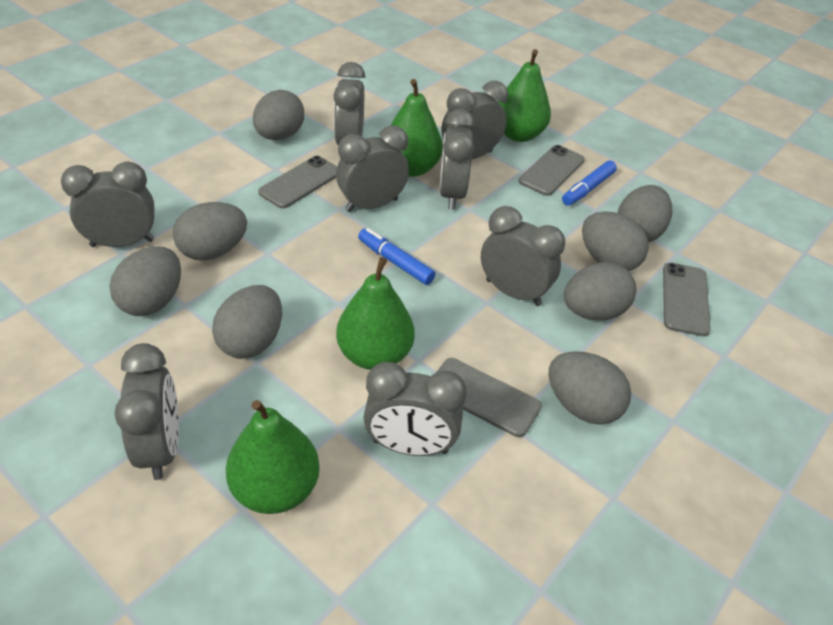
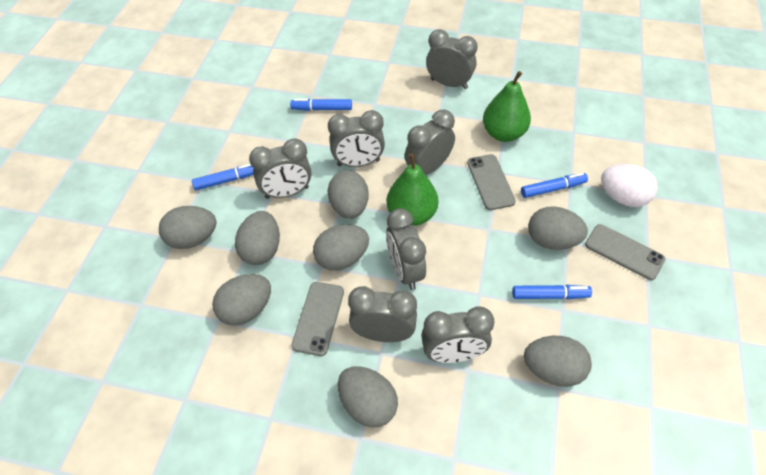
blue marker: 2 -> 4
green pear: 4 -> 2
grey clock: 8 -> 7
grey phone: 4 -> 3
white egg: 0 -> 1

